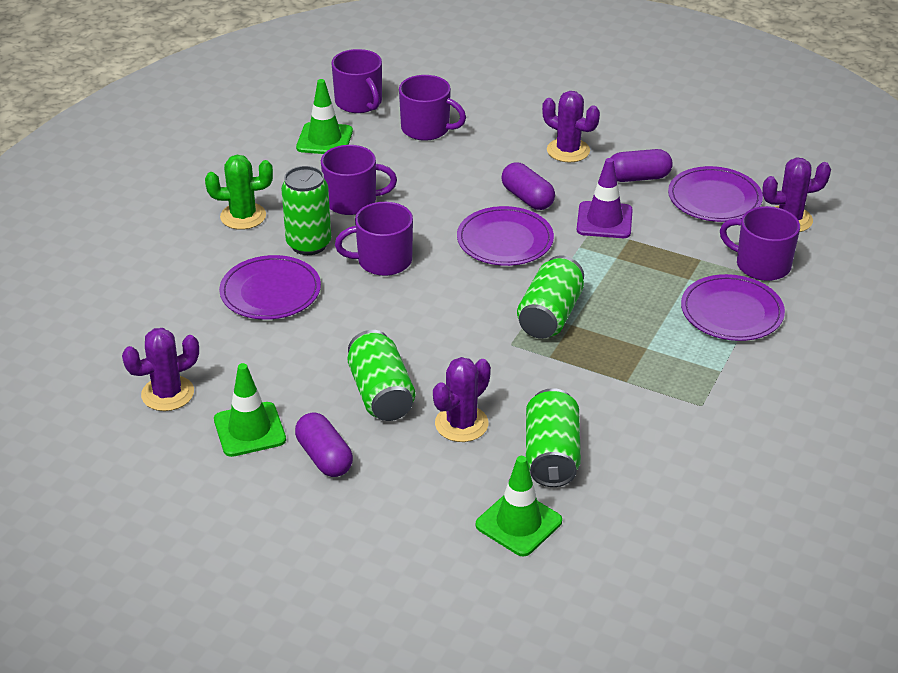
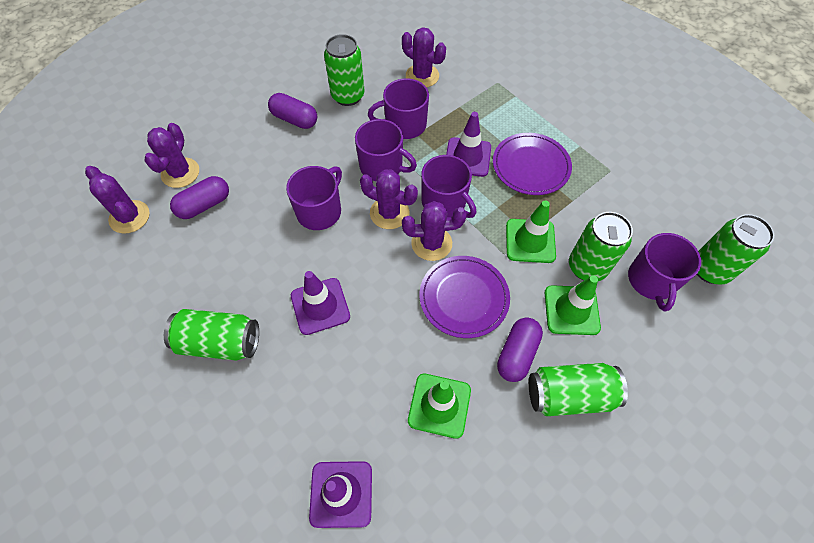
green cactus: 1 -> 0
green can: 4 -> 5
purple cactus: 4 -> 5
purple plate: 4 -> 2
purple traffic cone: 1 -> 3

